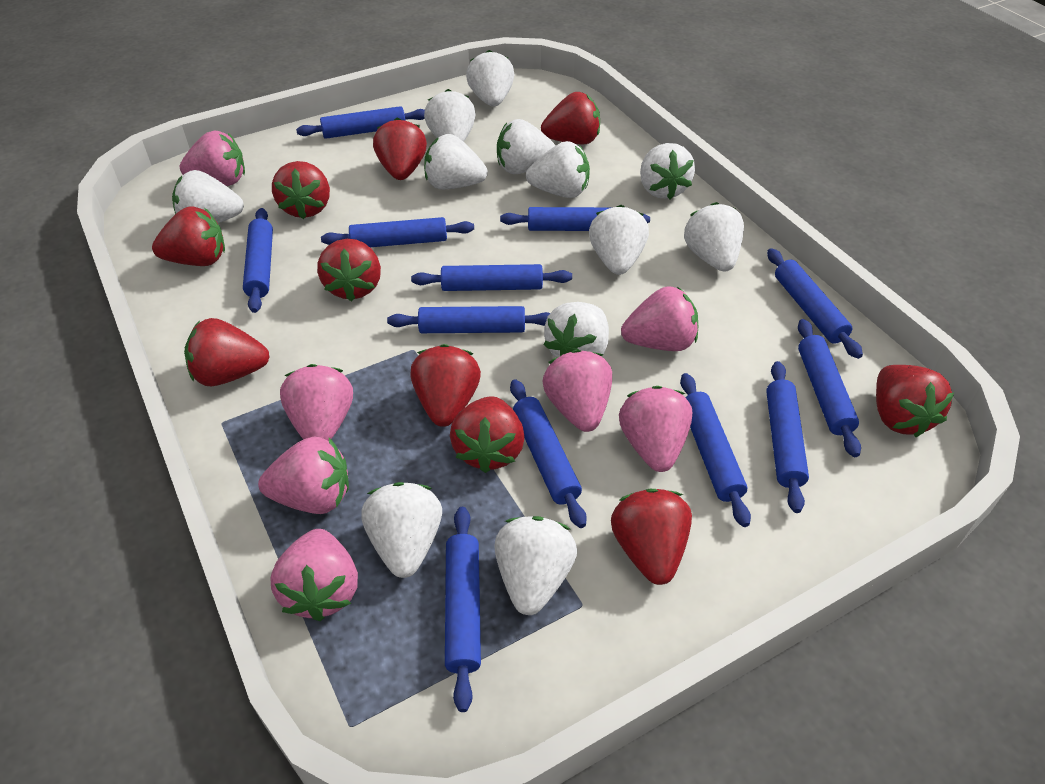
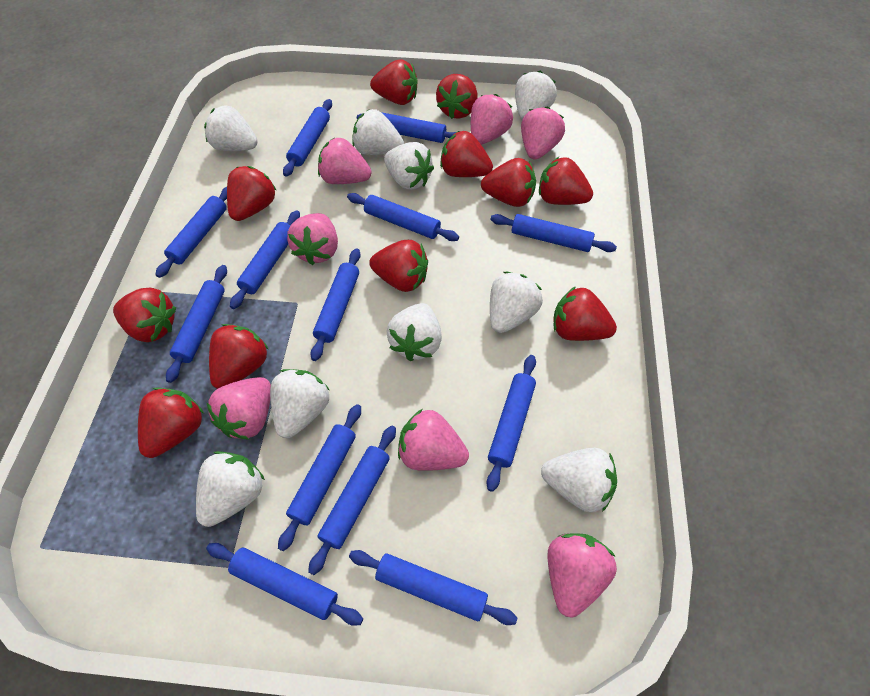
blue rolling pin: 12 -> 13
red strawberry: 10 -> 11
white strawberry: 12 -> 9

